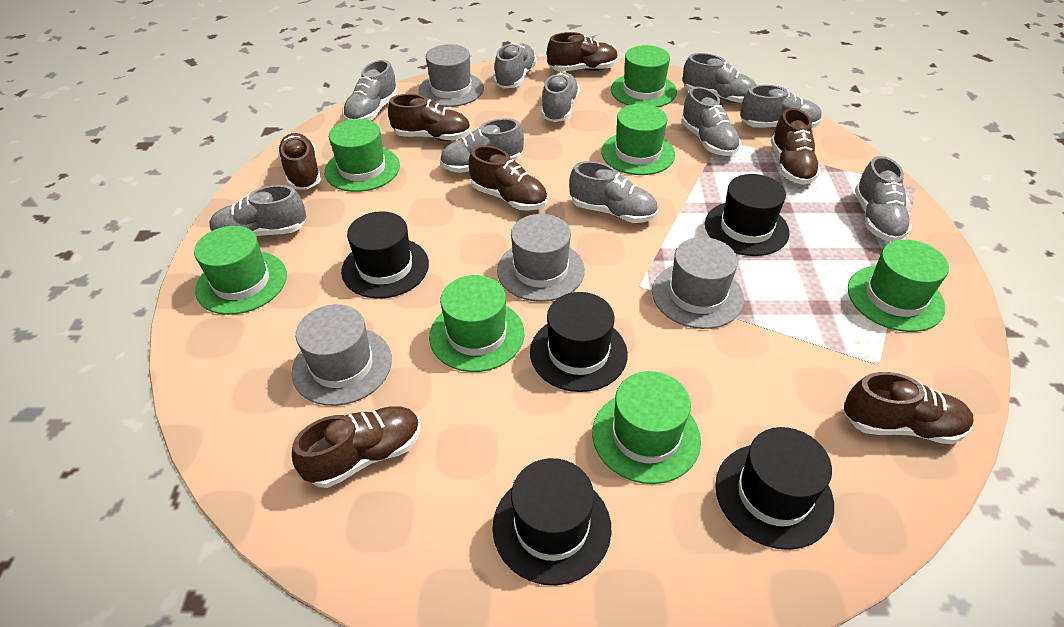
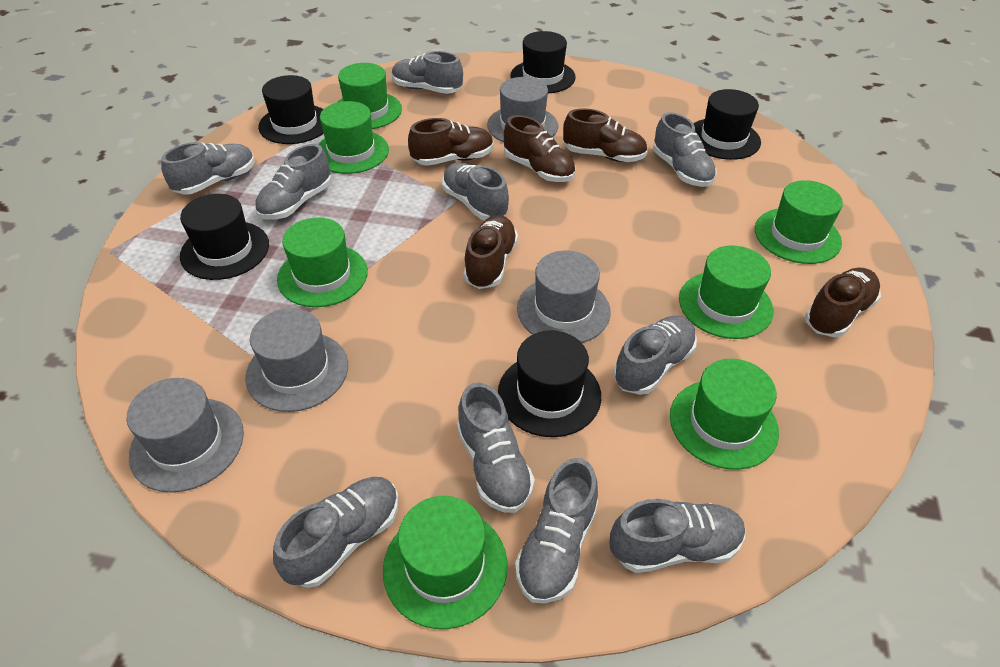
brown shoe: 7 -> 5

